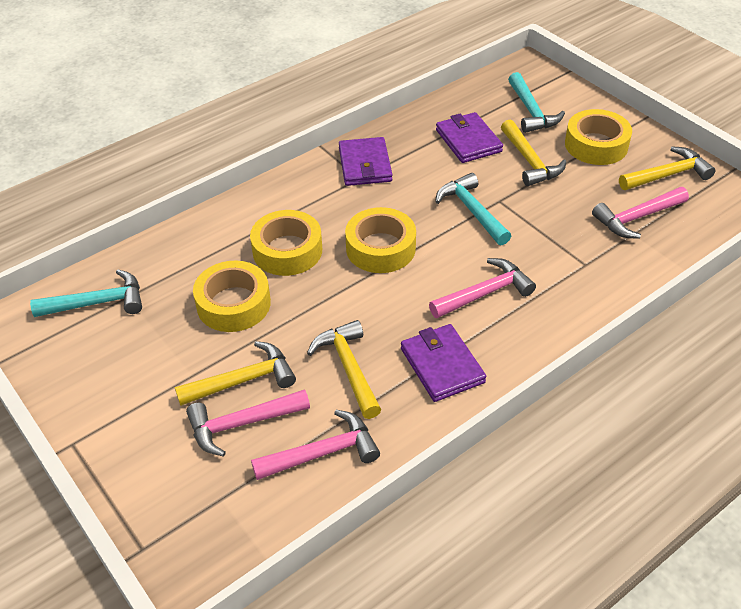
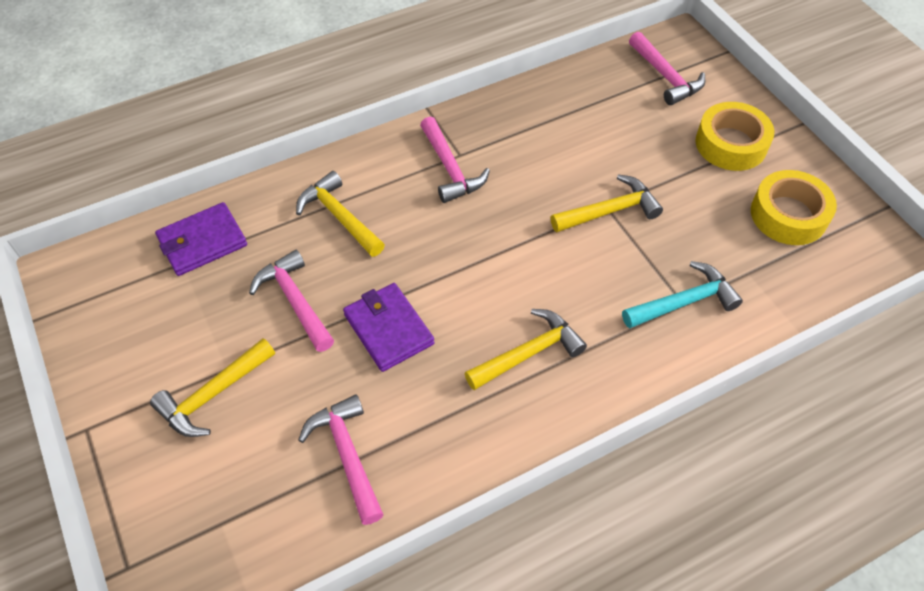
purple wallet: 3 -> 2
turquoise hammer: 3 -> 1
yellow tape: 4 -> 2

